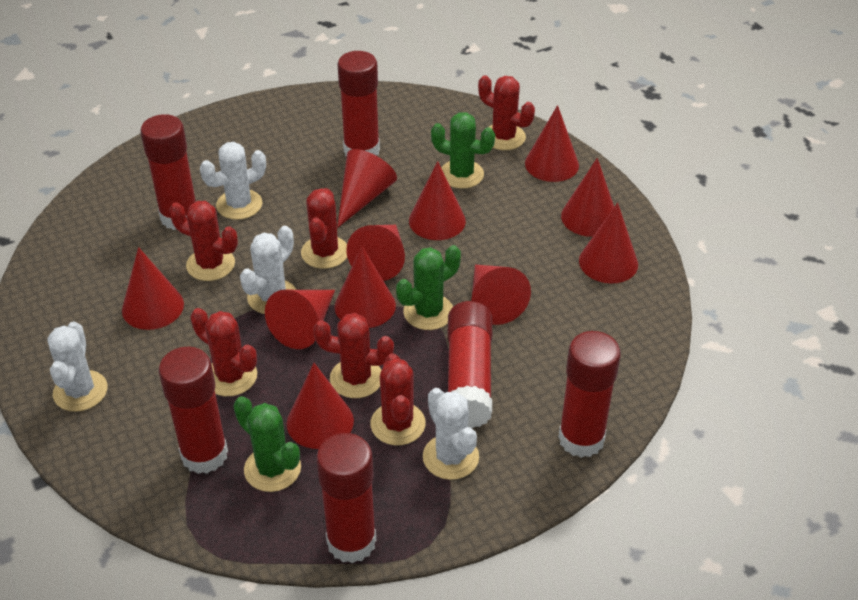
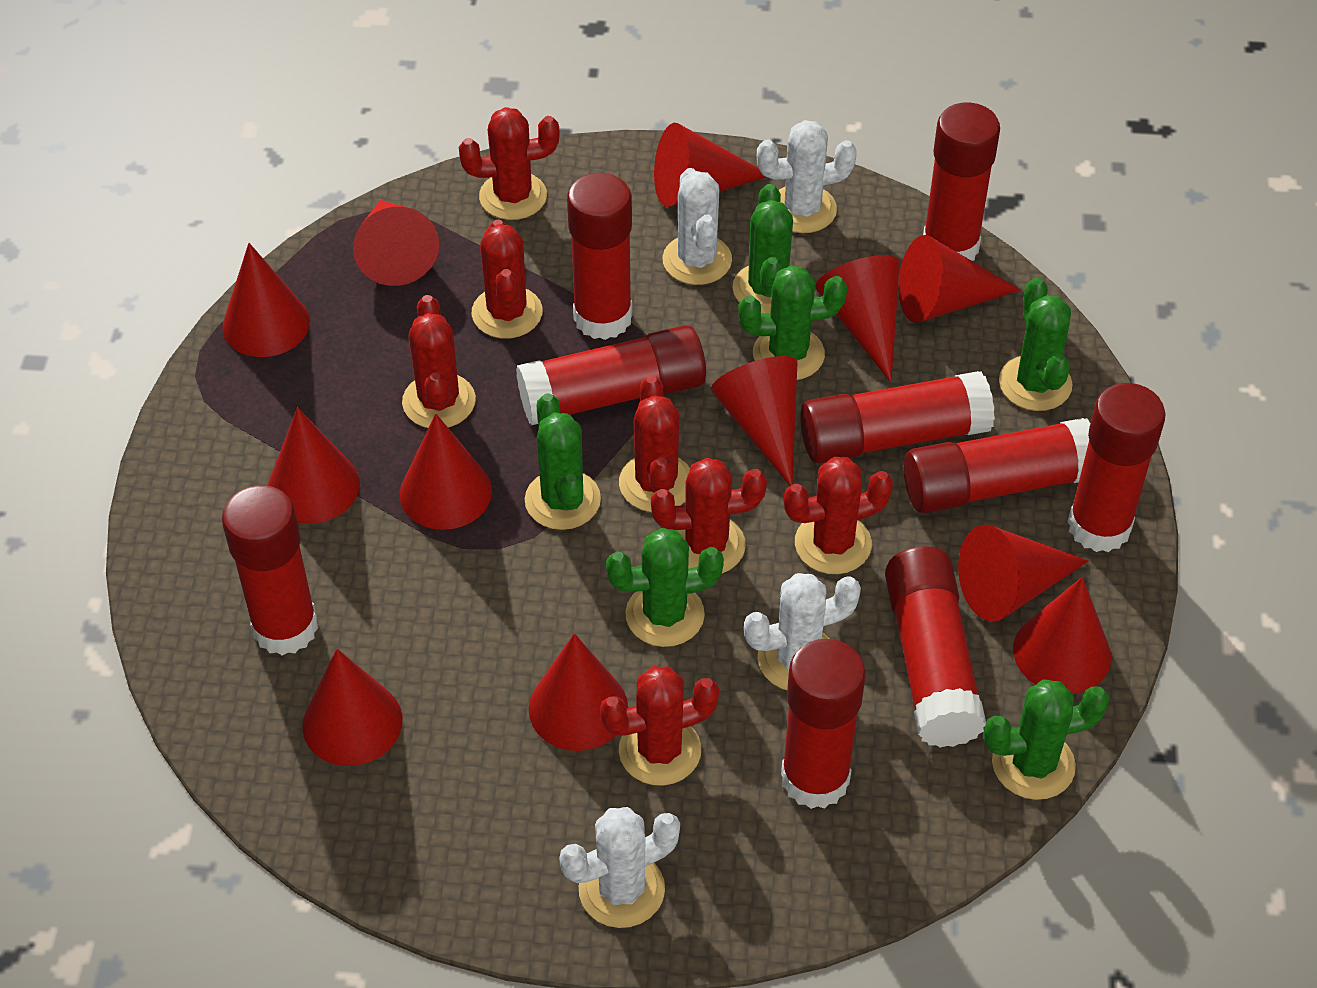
green cactus: 3 -> 6
red cactus: 6 -> 7
red cone: 11 -> 12
red glue stick: 6 -> 9

